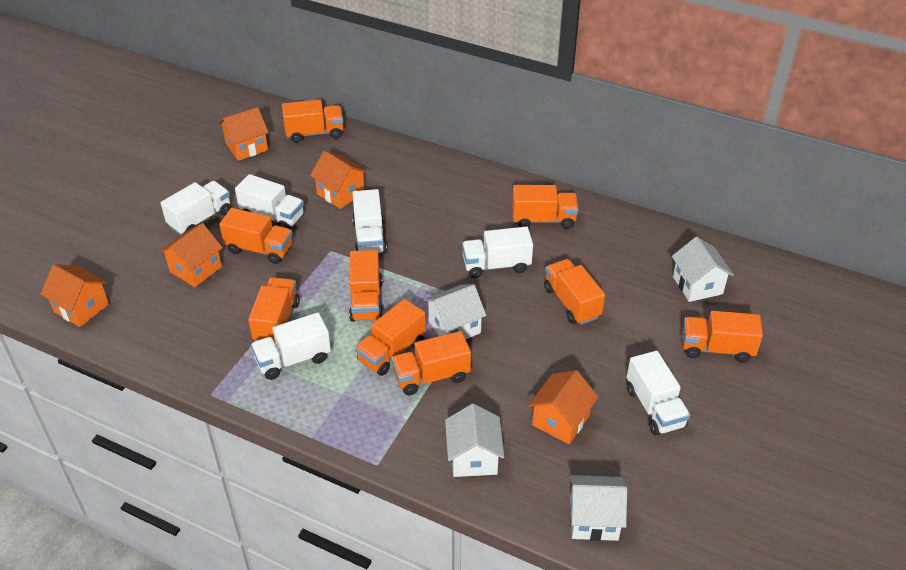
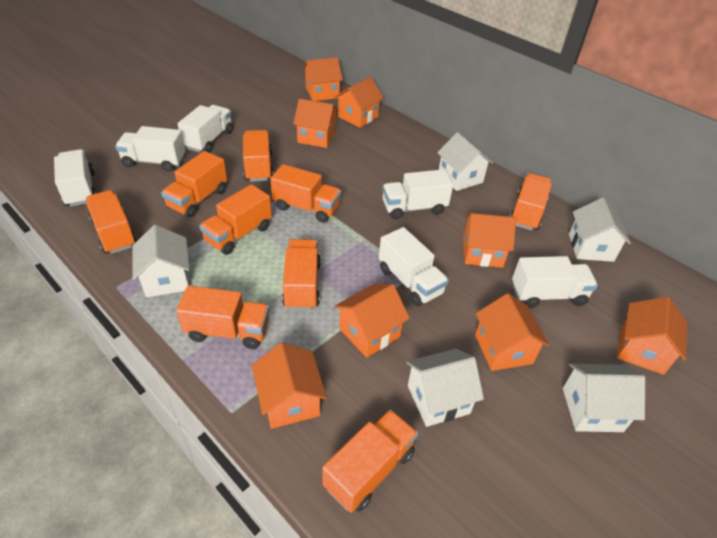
orange house: 5 -> 8
white house: 4 -> 5

